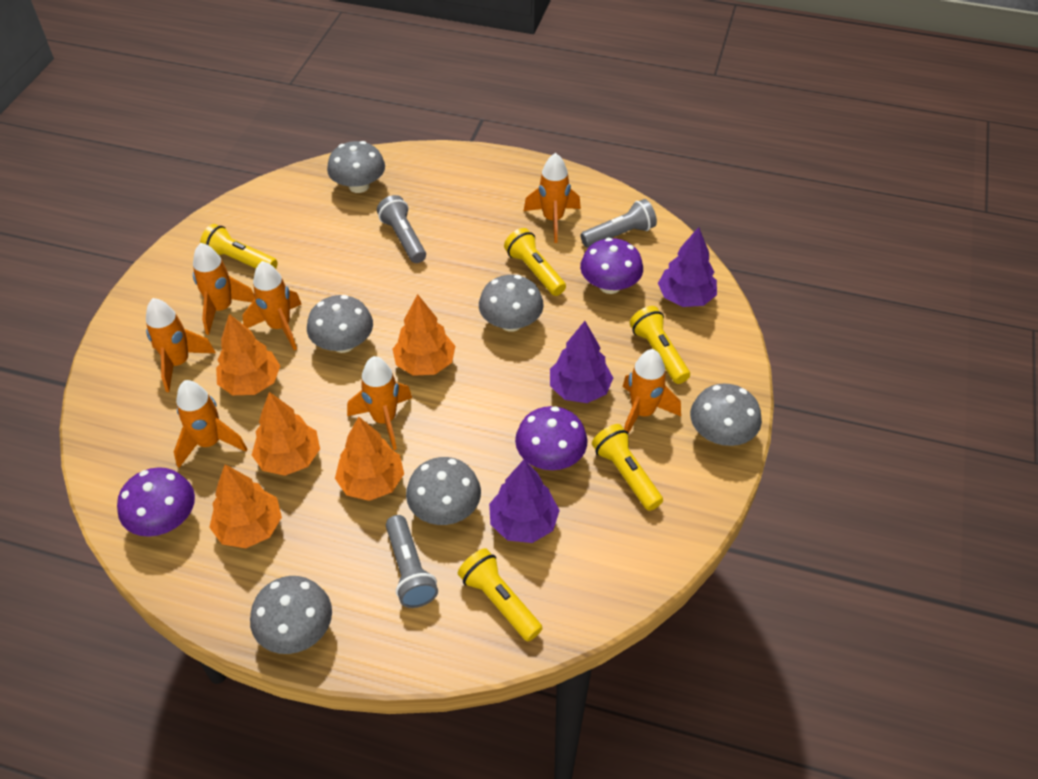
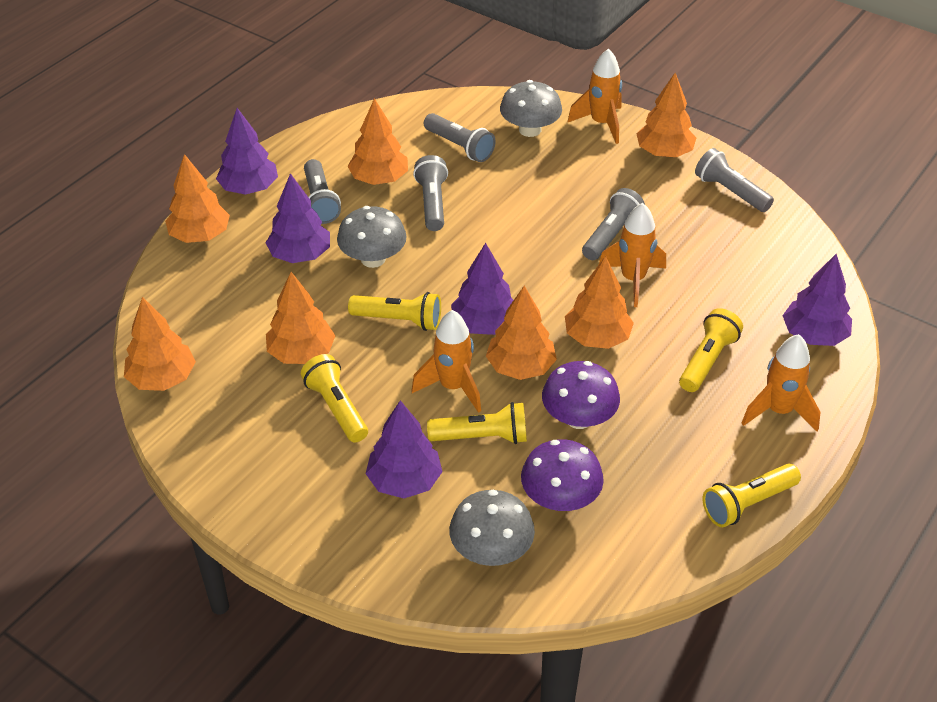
grey flashlight: 3 -> 5
grey mushroom: 6 -> 3
orange rocket: 7 -> 4
orange tree: 5 -> 7
purple mushroom: 3 -> 2
purple tree: 3 -> 5

